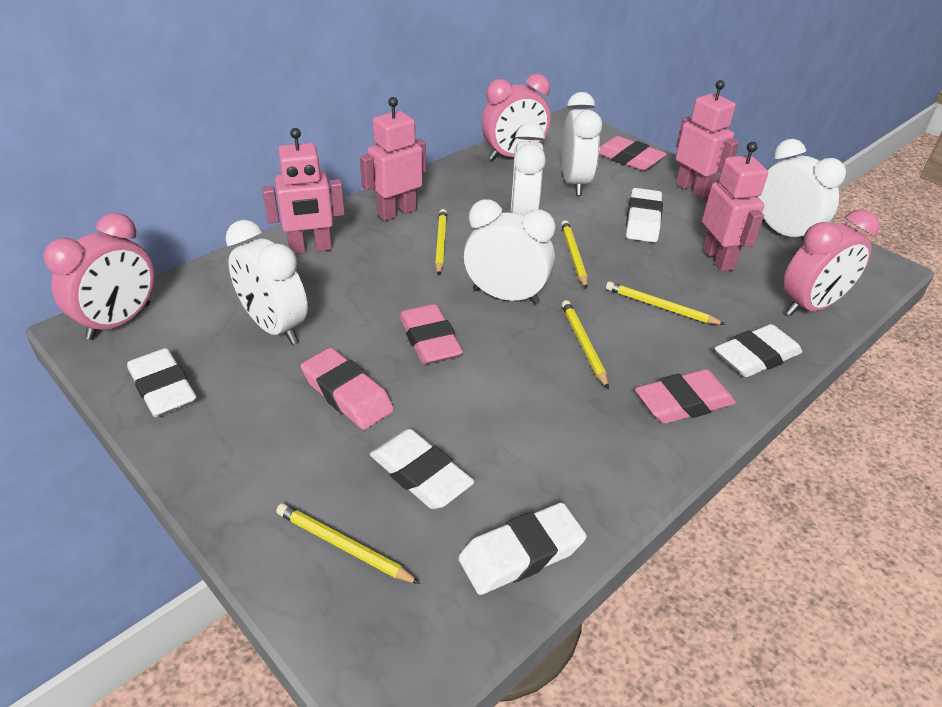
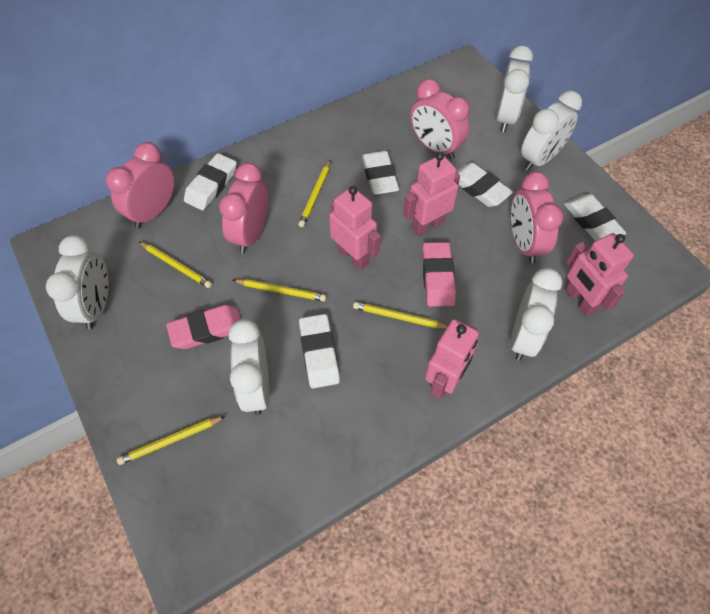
pink clock: 3 -> 4
pink eraser: 4 -> 2

